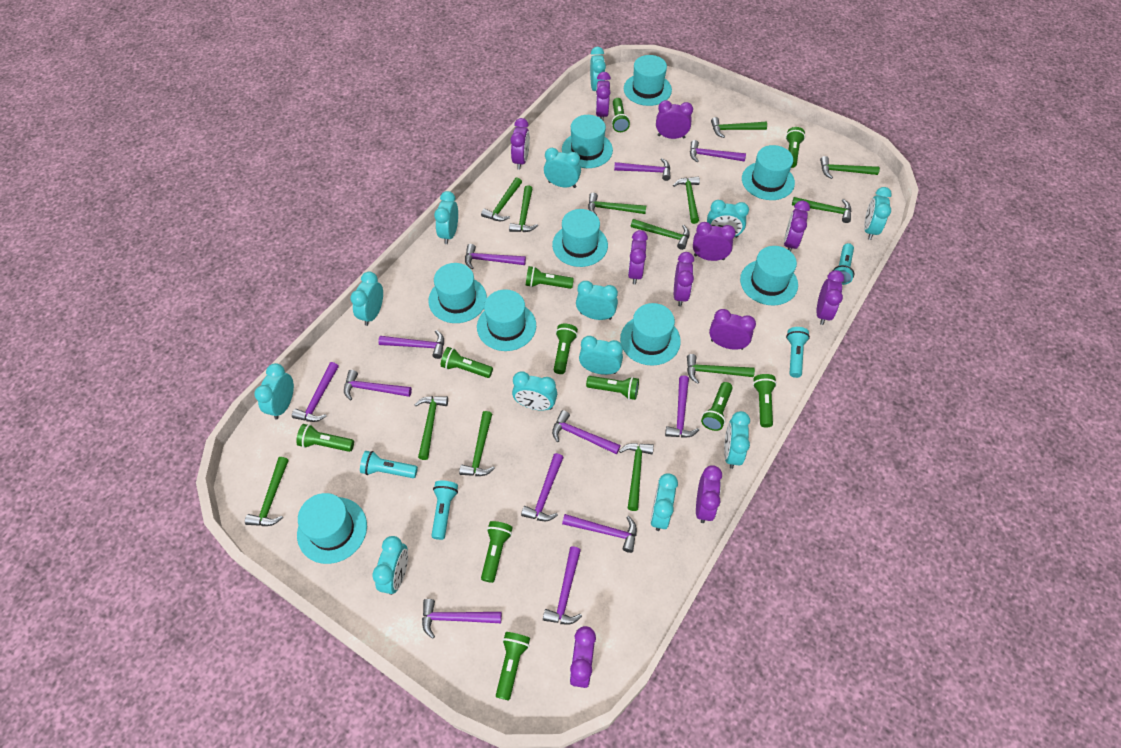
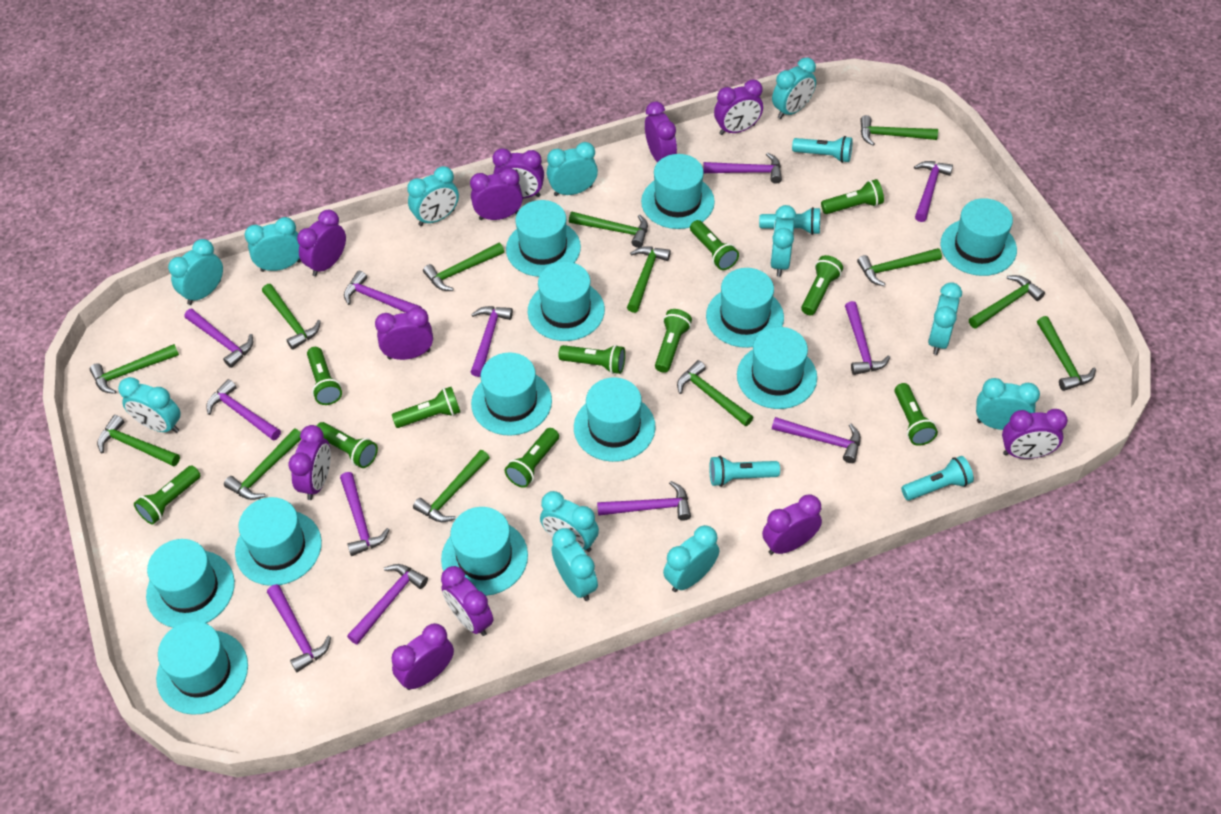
turquoise clock: 13 -> 12
turquoise hat: 9 -> 12

